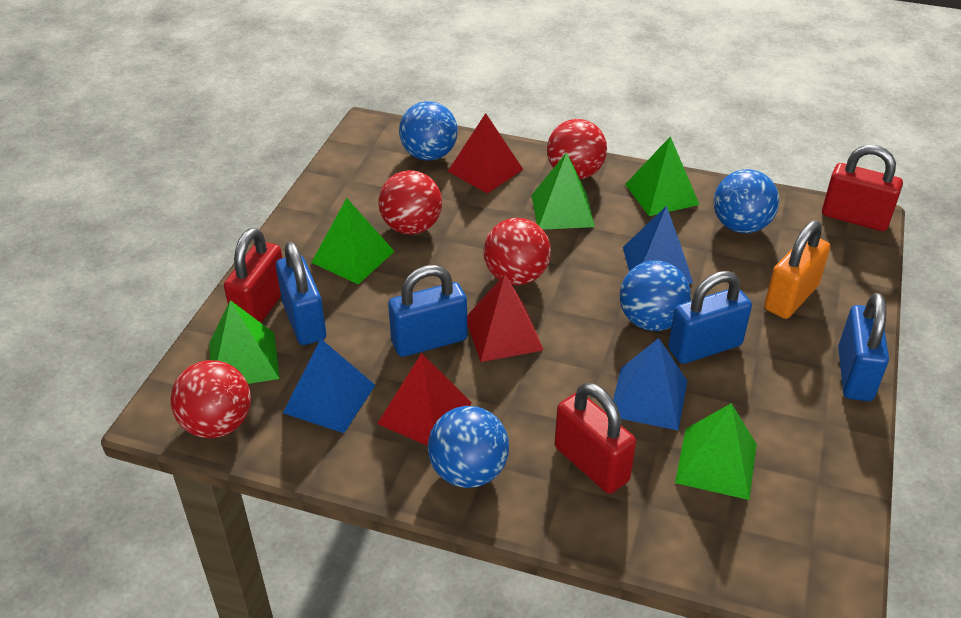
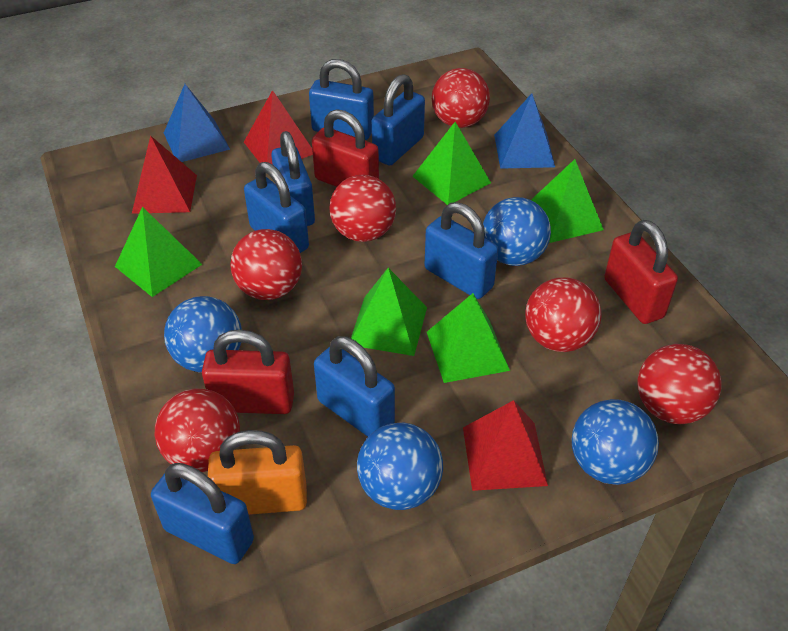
blue padlock: 4 -> 7
blue pyramid: 3 -> 2
red ball: 4 -> 6

